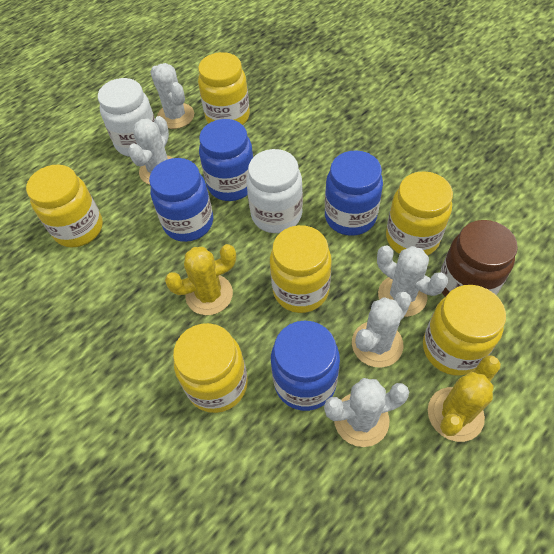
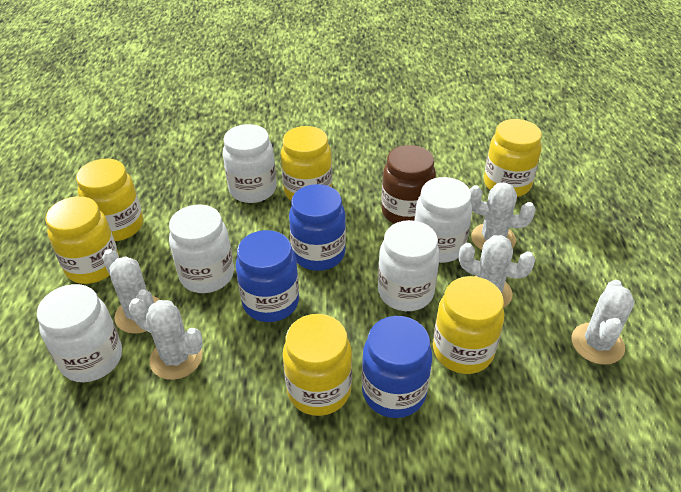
blue jar: 4 -> 3
white jar: 2 -> 5
yellow cactus: 2 -> 0

